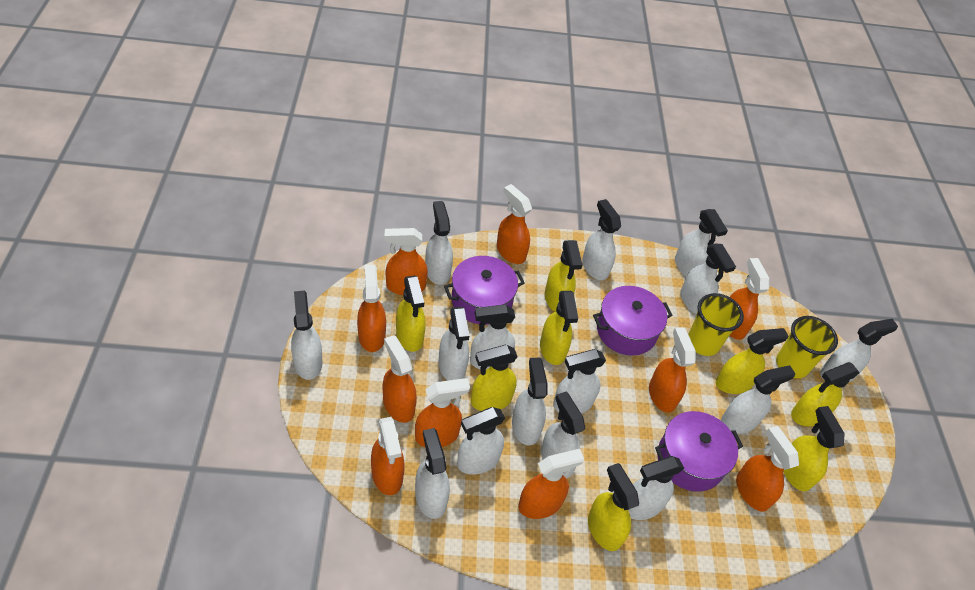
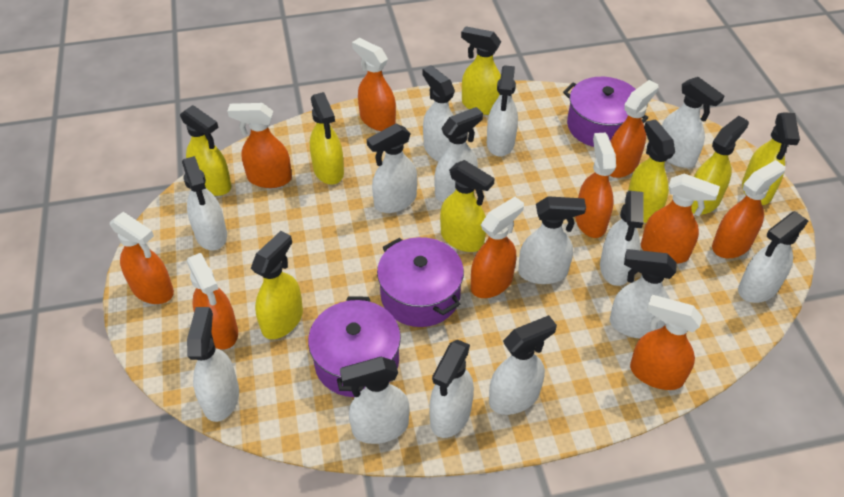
white spray bottle: 15 -> 14
yellow cup: 2 -> 0

